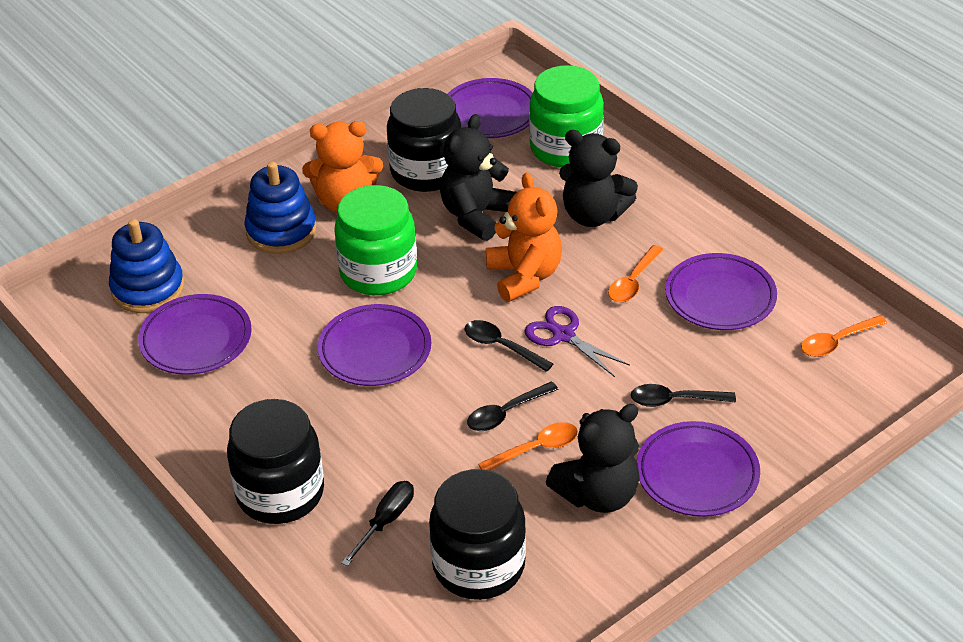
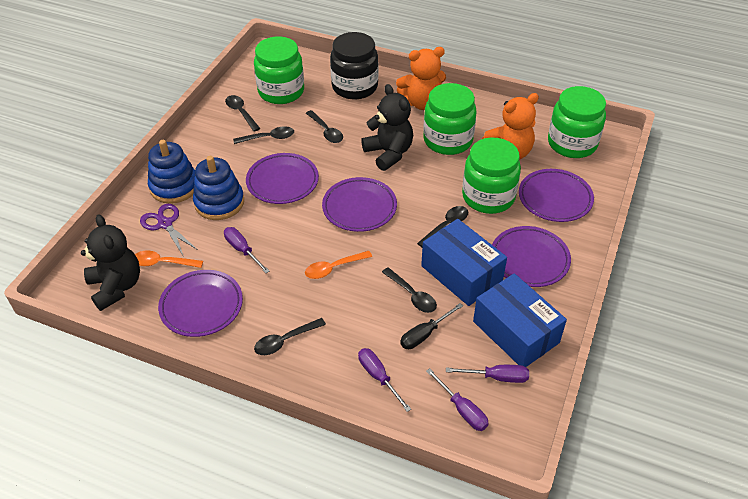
black jar: 3 -> 1
black spoon: 3 -> 6
black teddy bear: 3 -> 2
blue box: 0 -> 2
green jar: 2 -> 4
orange spoon: 3 -> 2
purple screwdriver: 0 -> 4

